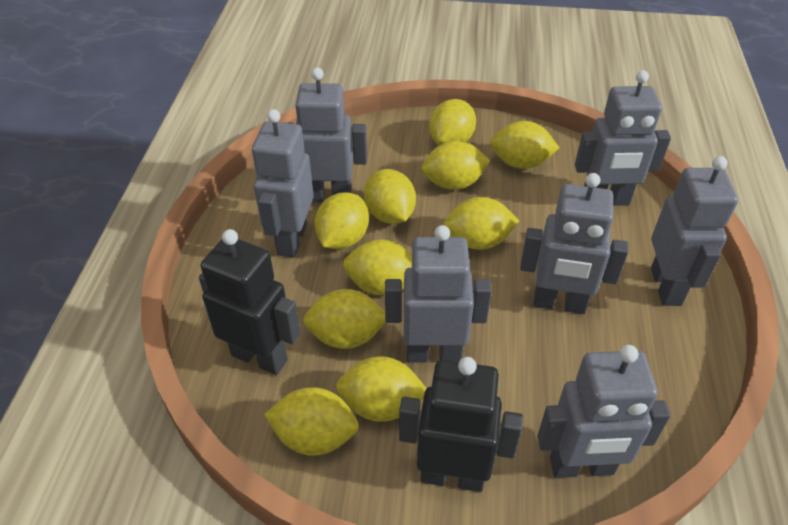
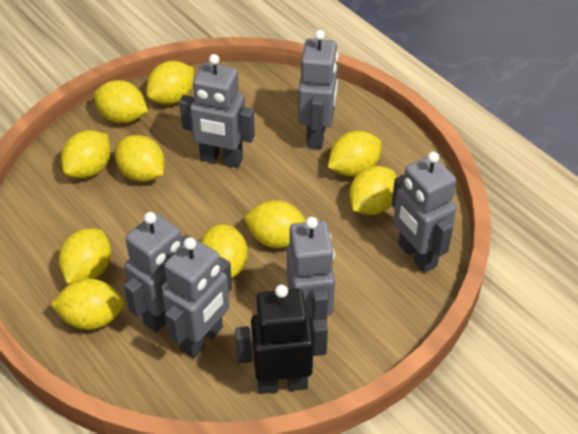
black robot: 2 -> 1
grey robot: 7 -> 6

